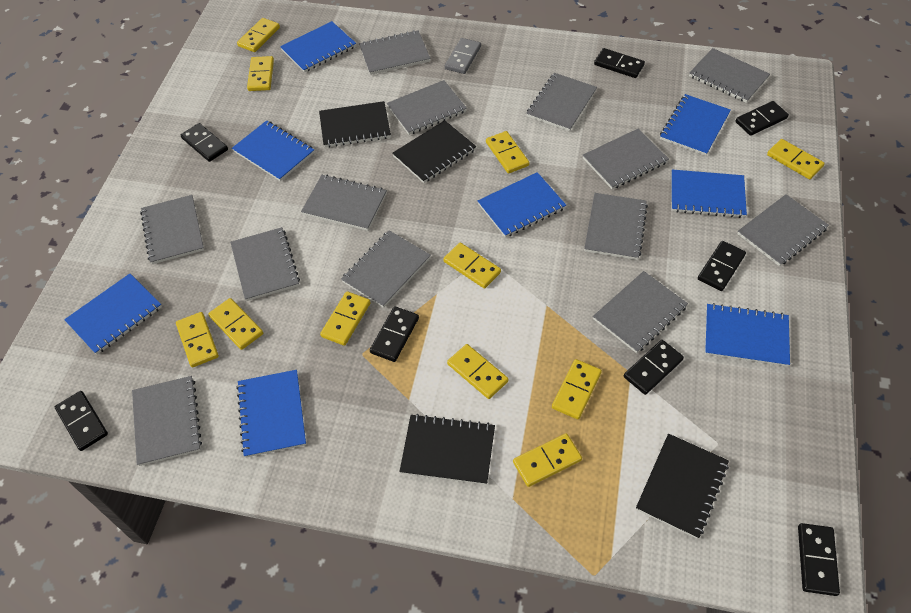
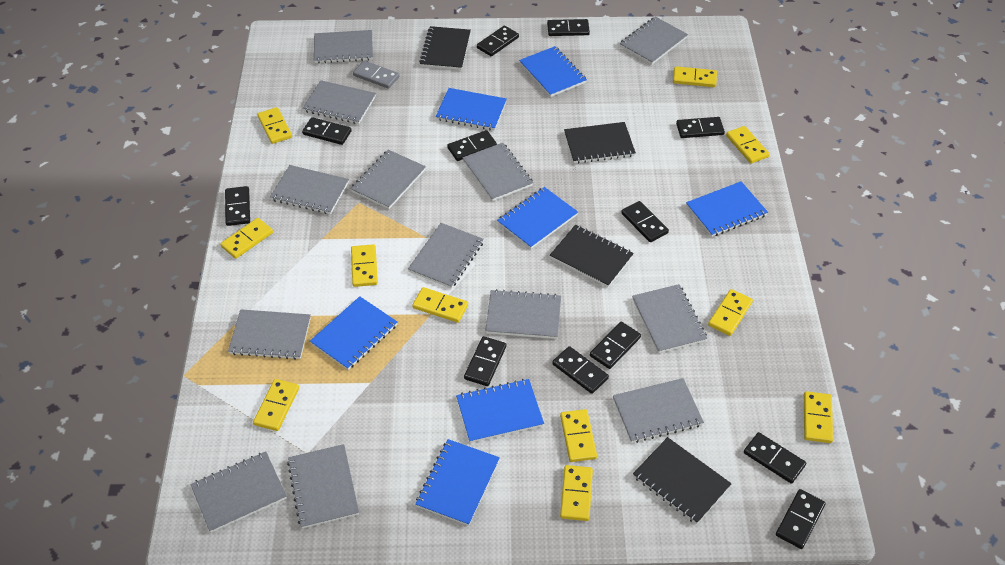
black domino: 8 -> 12
blue notebook: 8 -> 7

